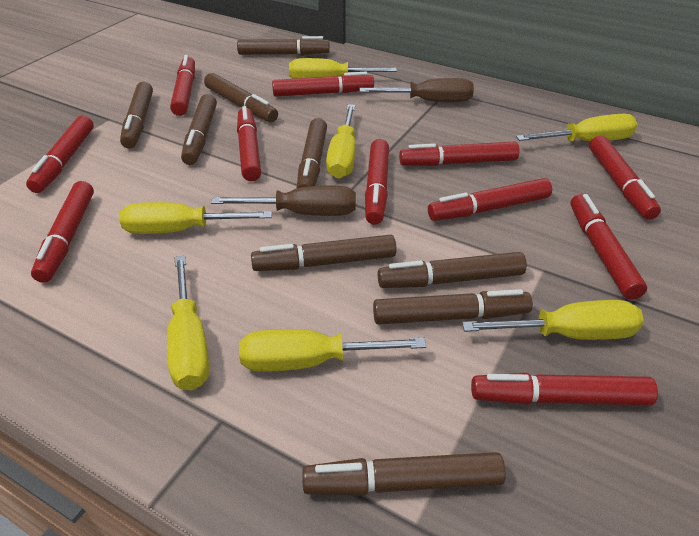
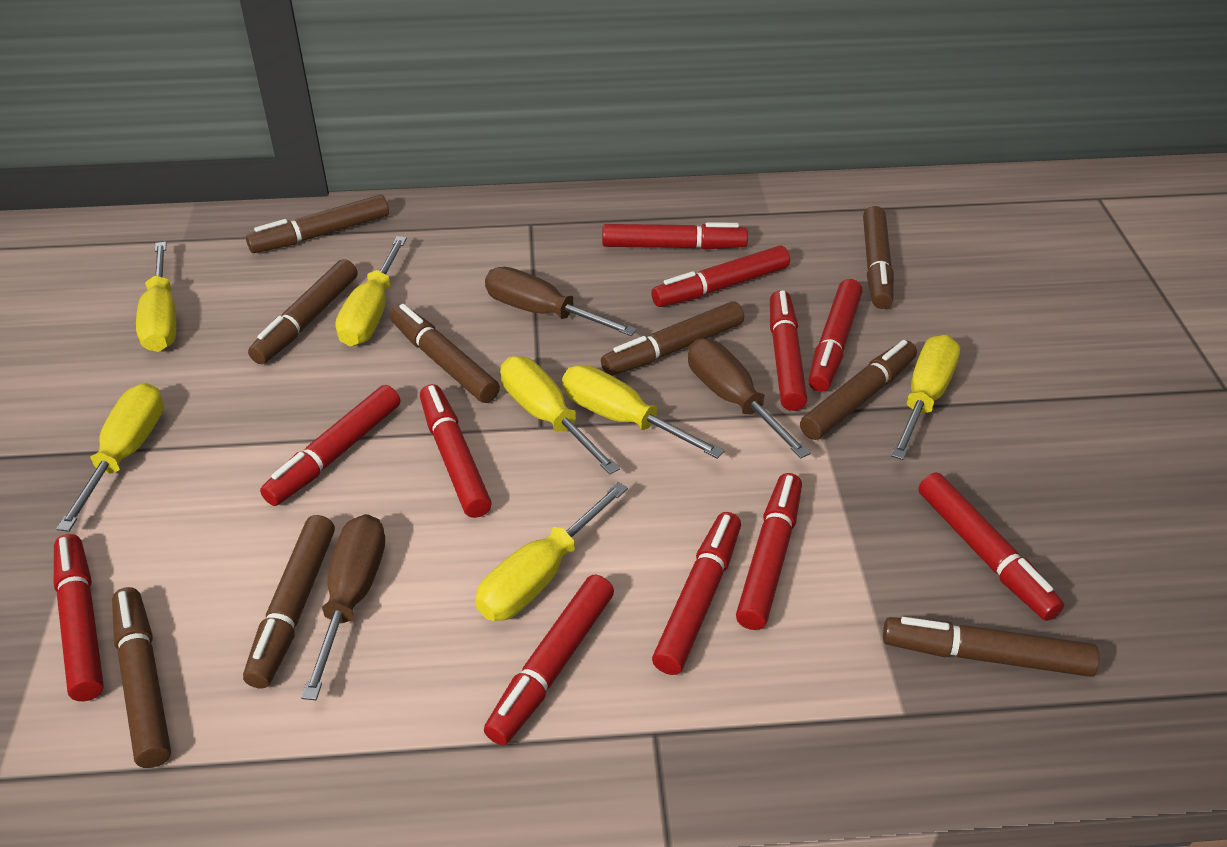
brown screwdriver: 2 -> 3

